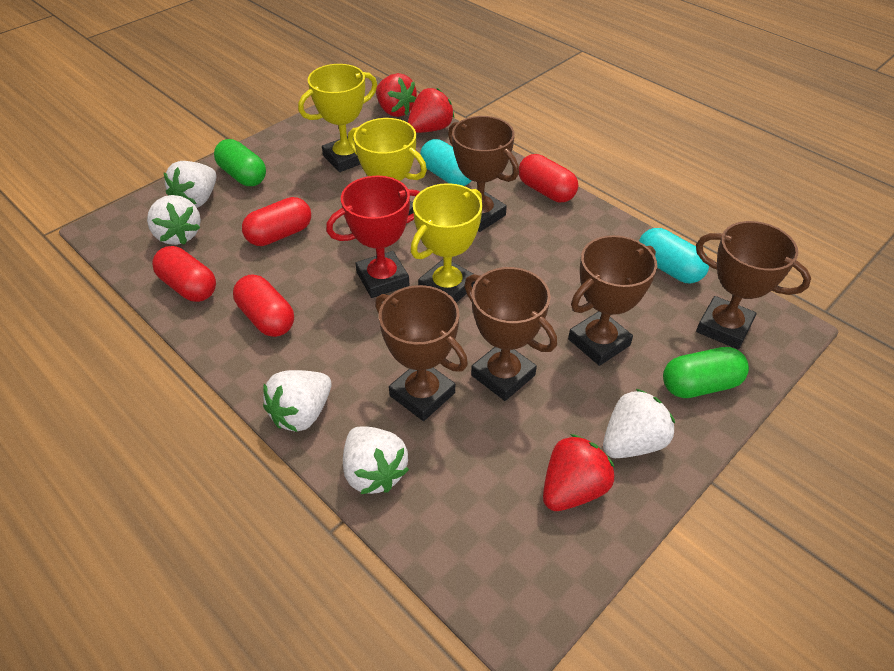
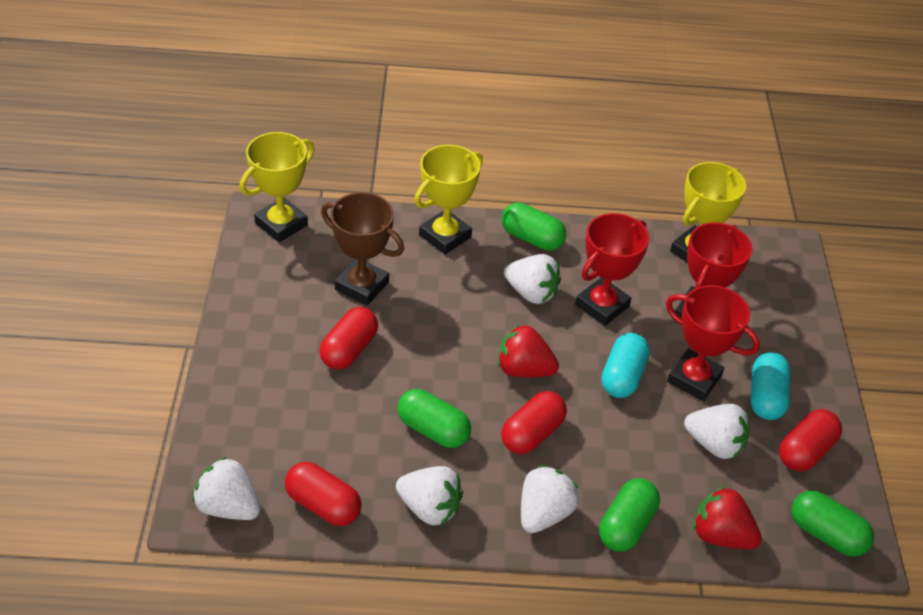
brown trophy: 5 -> 1
green capsule: 2 -> 4
red strawberry: 3 -> 2
red trophy: 1 -> 3

